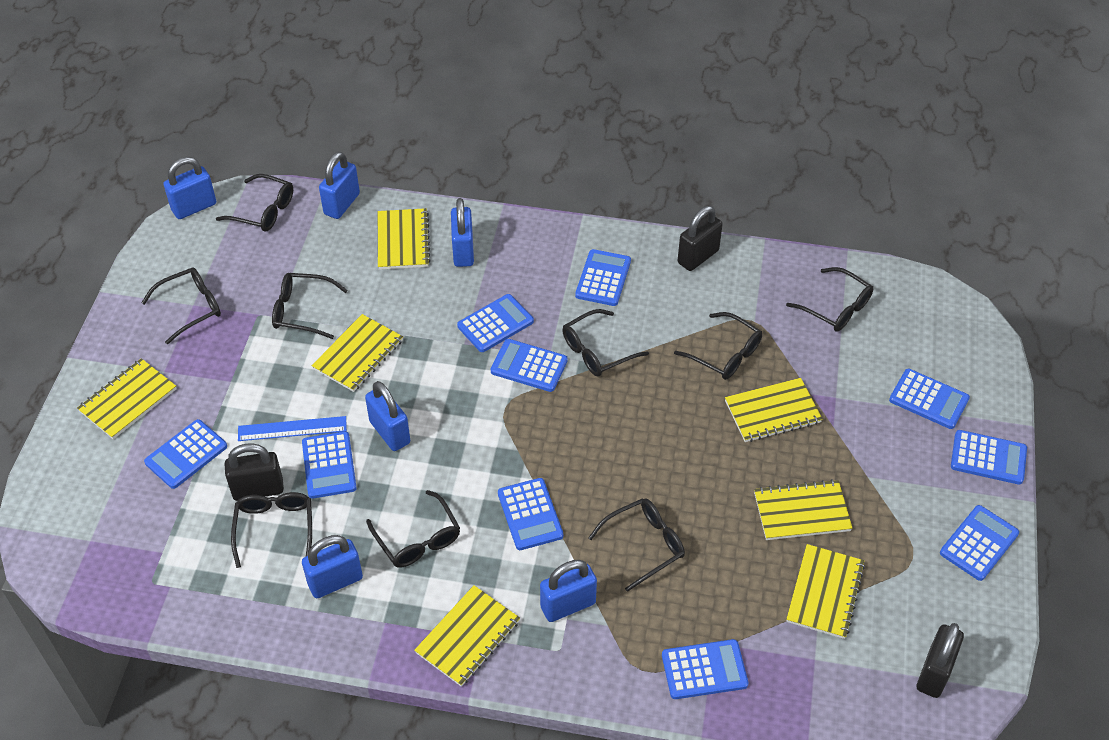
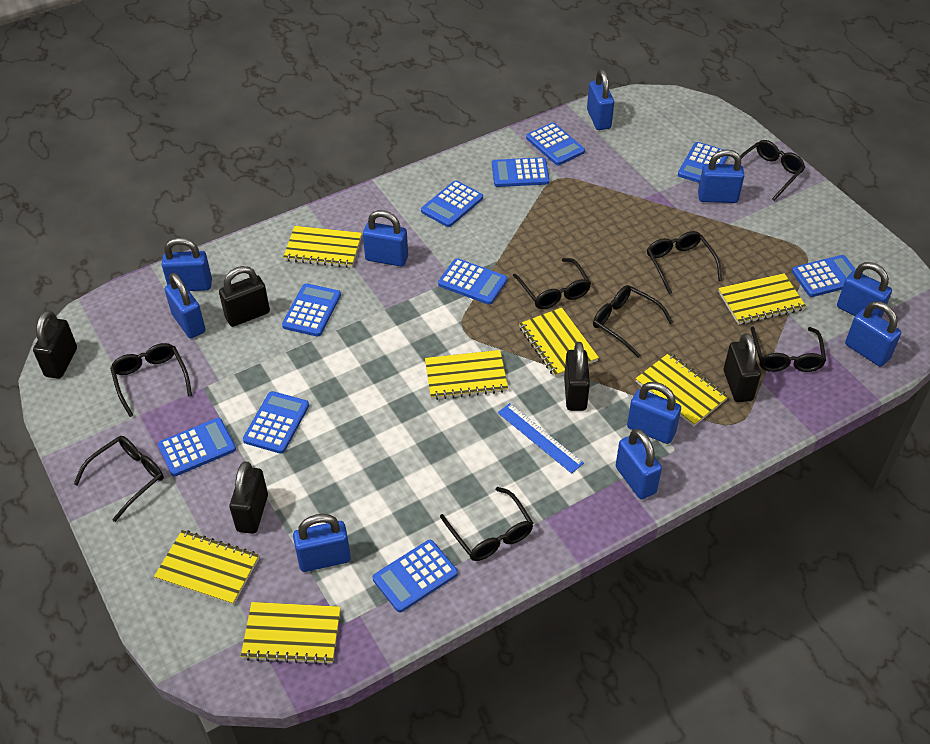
black glasses: 9 -> 8
black padlock: 3 -> 5
blue padlock: 6 -> 10

